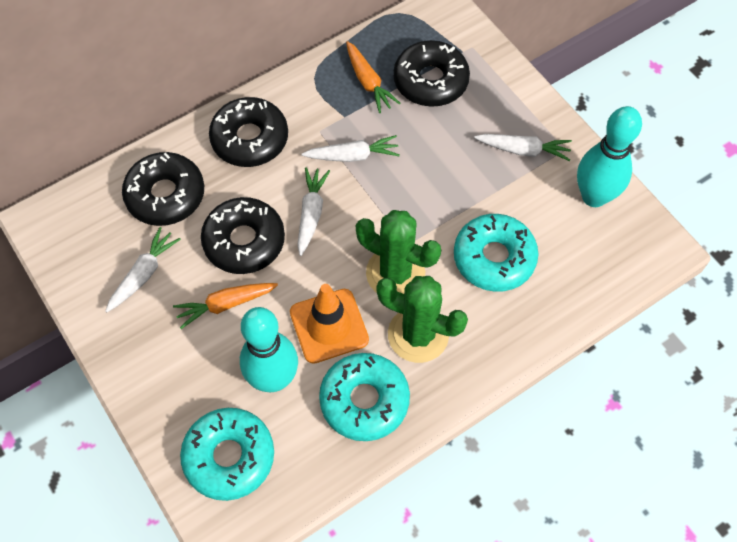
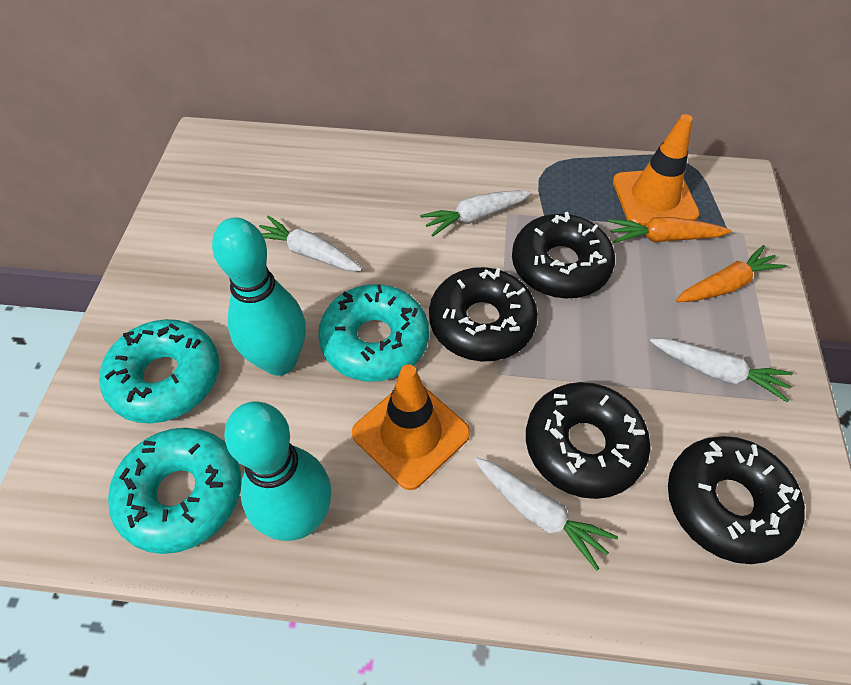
green cactus: 2 -> 0
orange traffic cone: 1 -> 2

